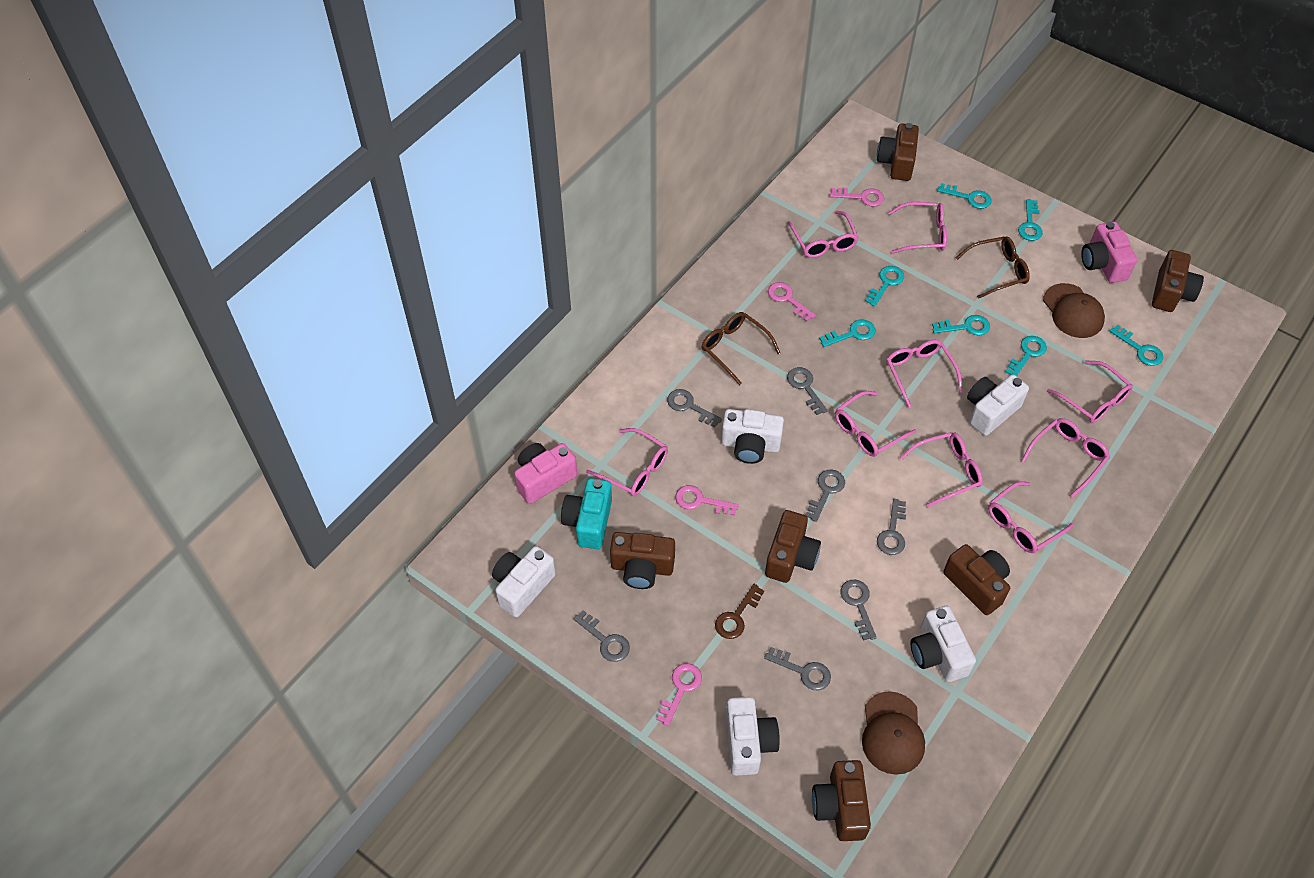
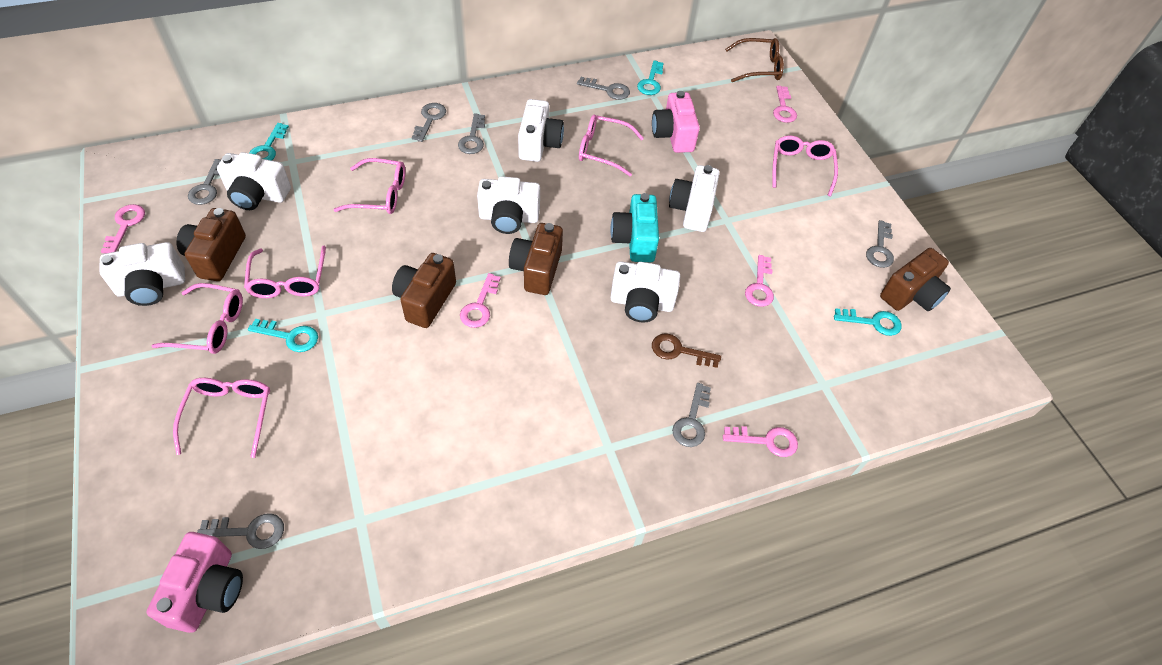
brown camera: 6 -> 4
brown cap: 2 -> 0
brown glasses: 2 -> 1
pink glasses: 9 -> 6
pink key: 4 -> 5
turquoise key: 7 -> 4
white camera: 5 -> 6

